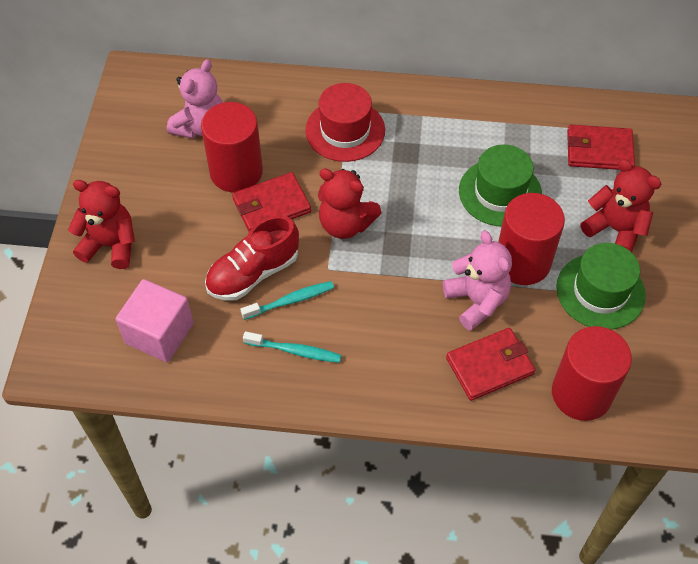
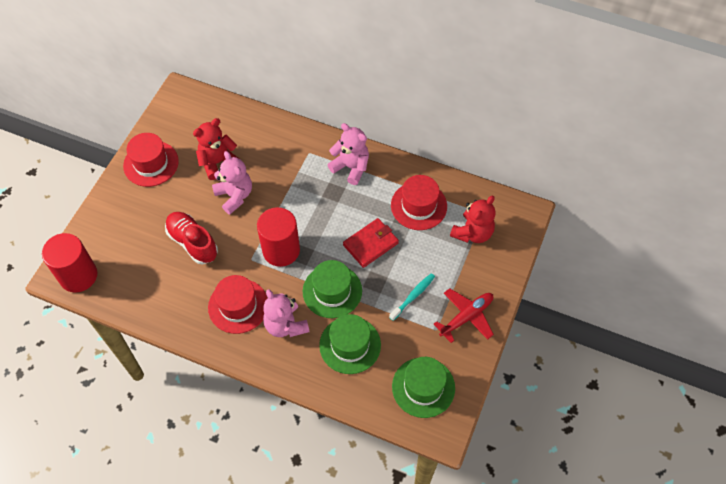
green hat: 2 -> 3
pink cube: 1 -> 0
pink teddy bear: 2 -> 3
red cylinder: 3 -> 2
red hat: 1 -> 3
red plane: 0 -> 1
red teddy bear: 3 -> 2
red wallet: 3 -> 1
turquoise toothbrush: 2 -> 1

